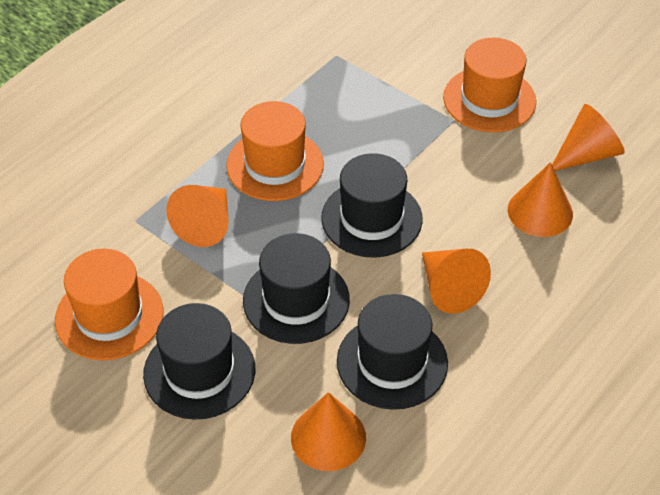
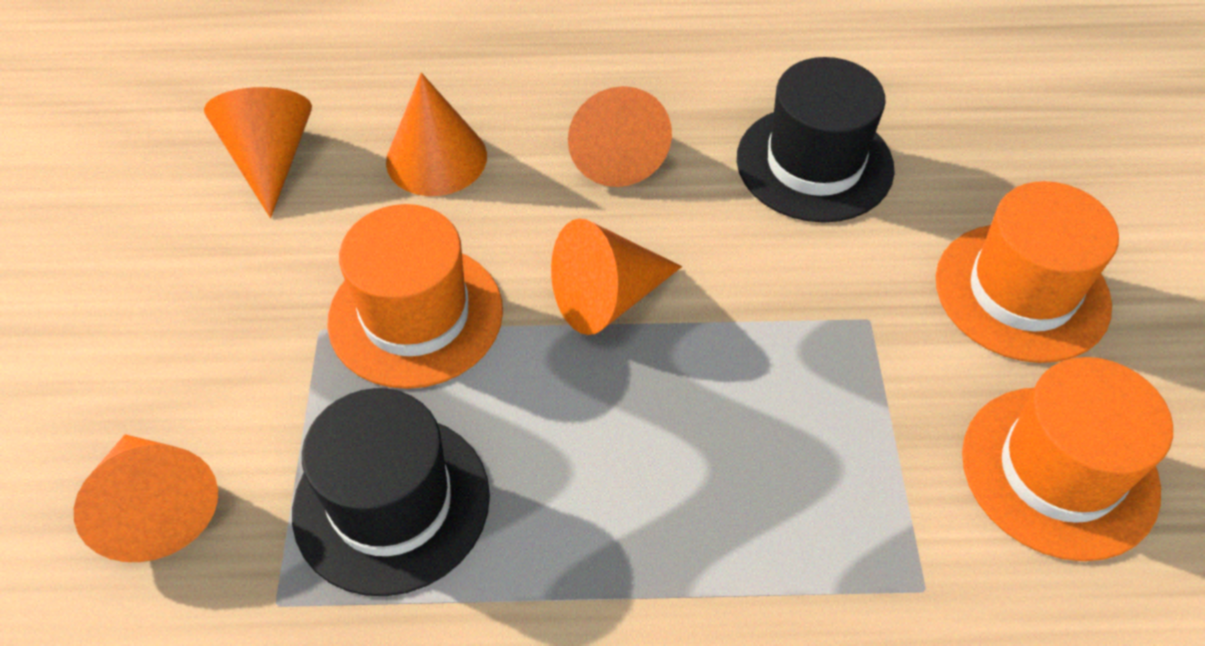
black hat: 4 -> 2

